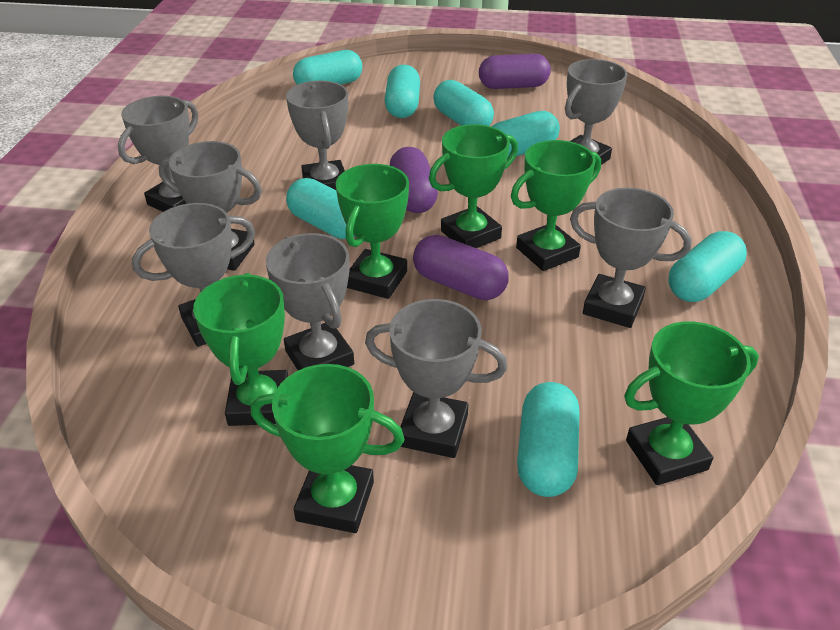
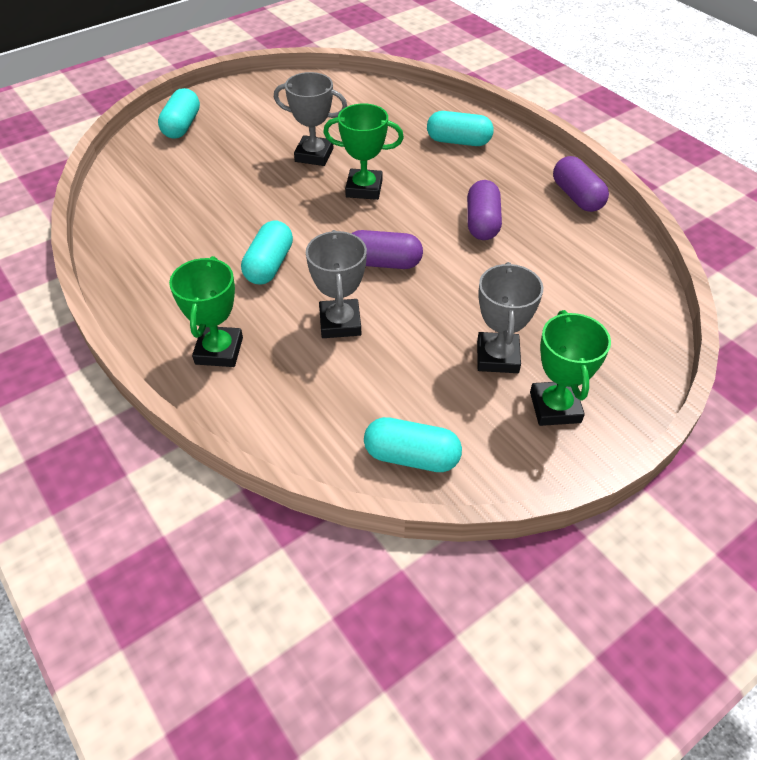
green trophy: 6 -> 3
grey trophy: 8 -> 3
turquoise capsule: 7 -> 4

